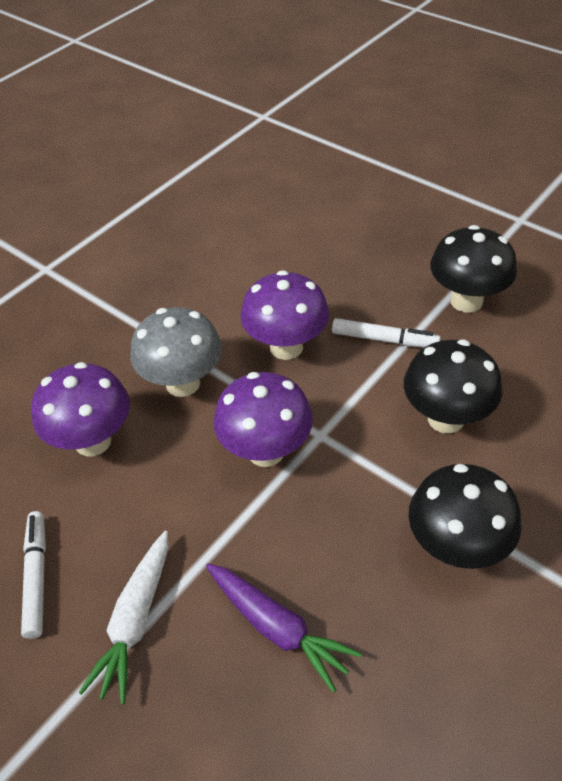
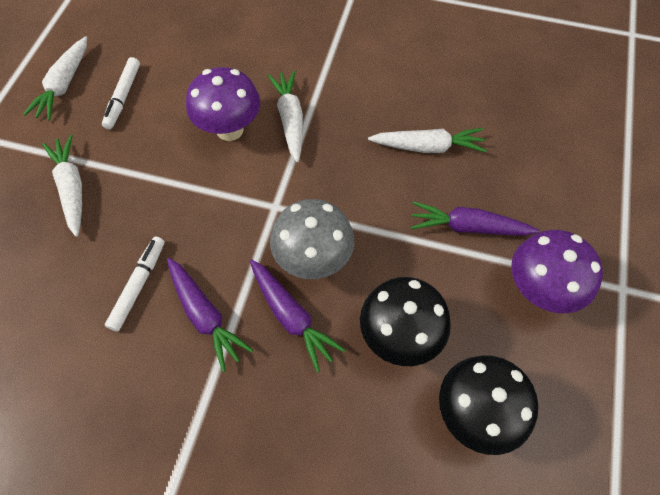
black mushroom: 3 -> 2
purple carrot: 1 -> 3
purple mushroom: 3 -> 2
white carrot: 1 -> 4

